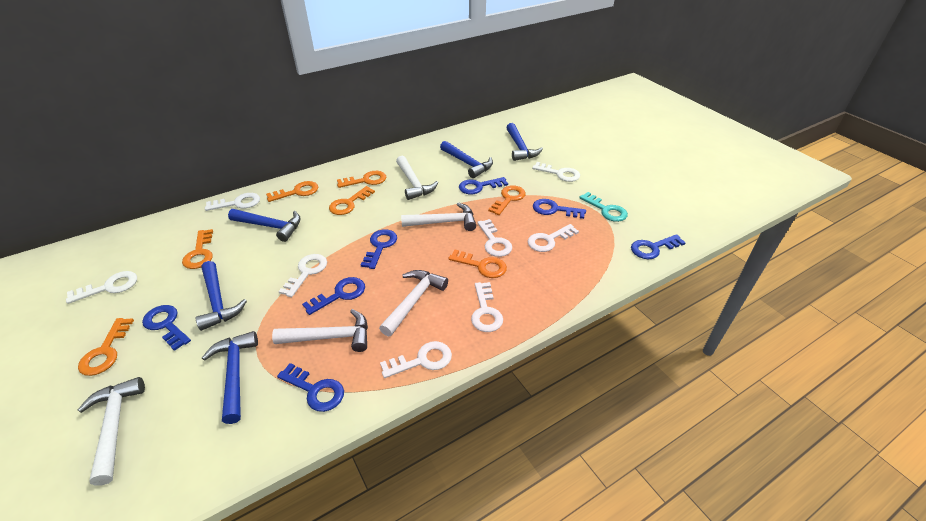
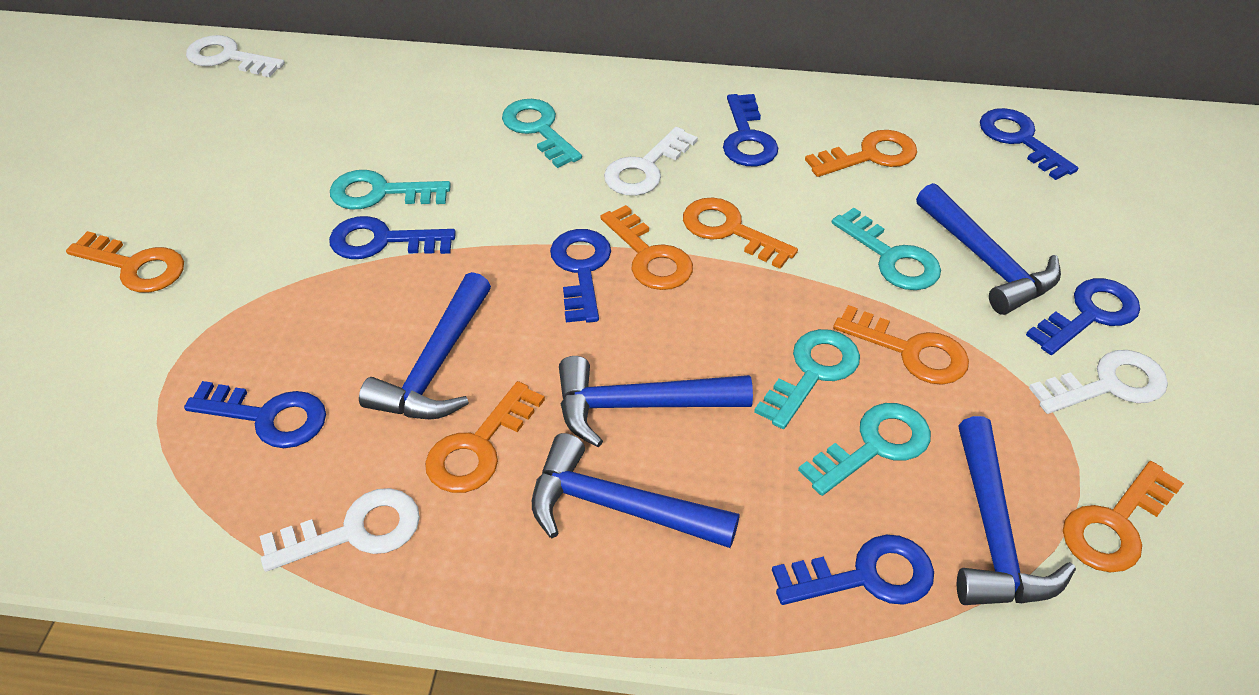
turquoise key: 1 -> 5
white hammer: 5 -> 0
white key: 8 -> 4

